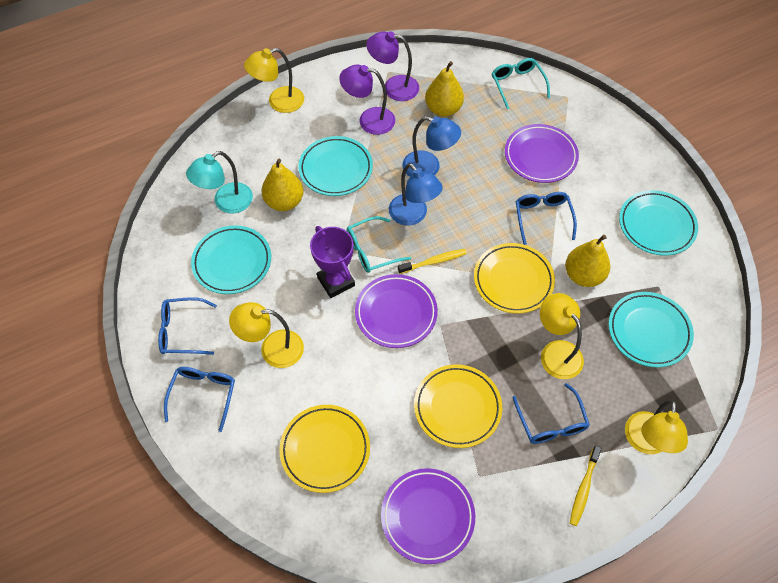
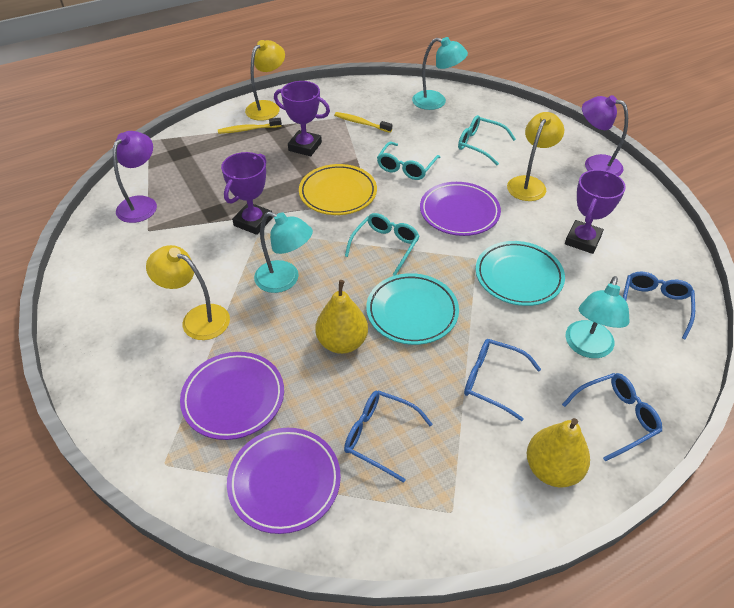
blue lamp: 2 -> 0
purple trophy: 1 -> 3
turquoise glasses: 2 -> 3
turquoise lamp: 1 -> 3
turquoise plate: 4 -> 2
yellow lamp: 4 -> 3
yellow pear: 3 -> 2
yellow plate: 3 -> 1

